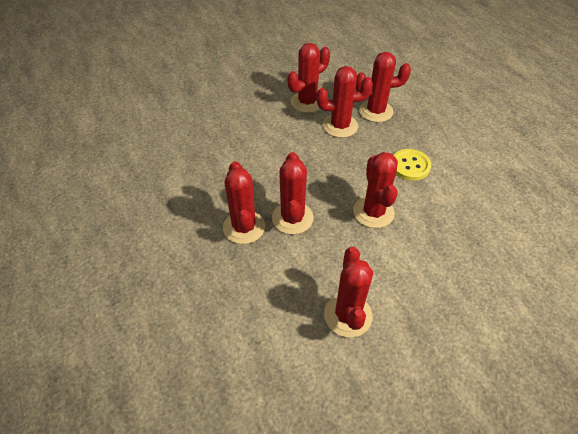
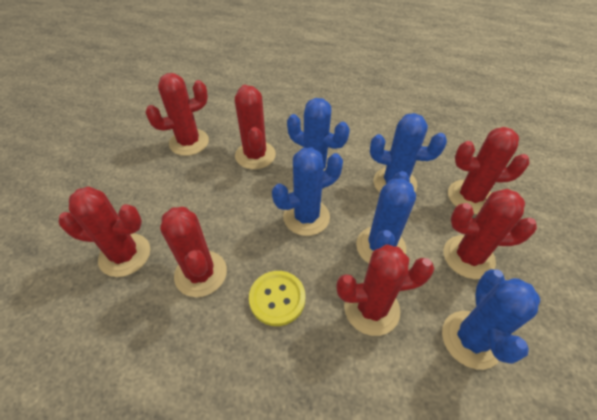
blue cactus: 0 -> 5

